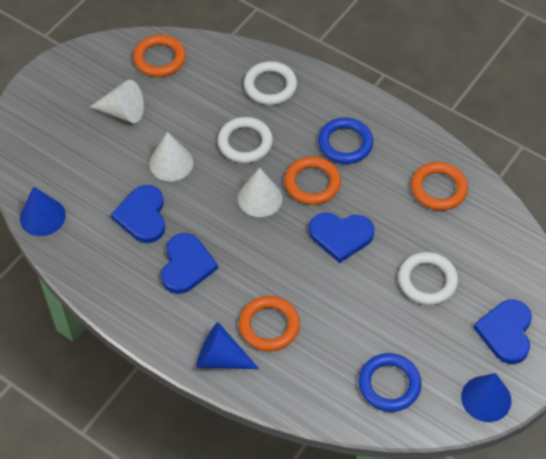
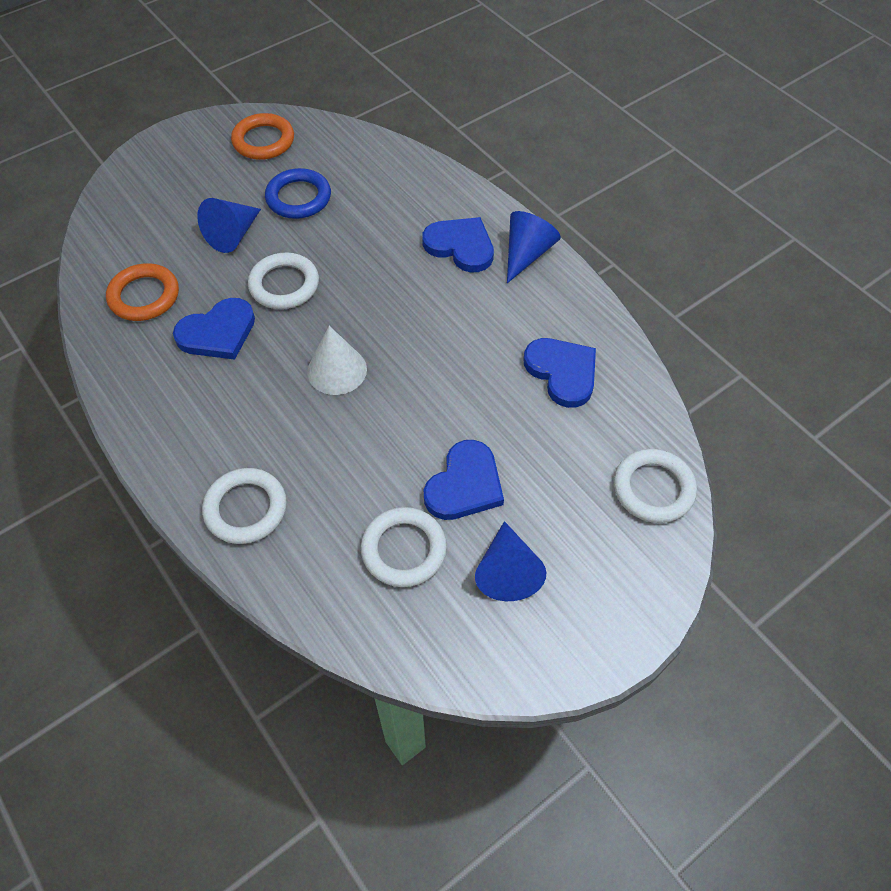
blue ring: 2 -> 1
orange ring: 4 -> 2
white cone: 3 -> 1
white ring: 3 -> 4

